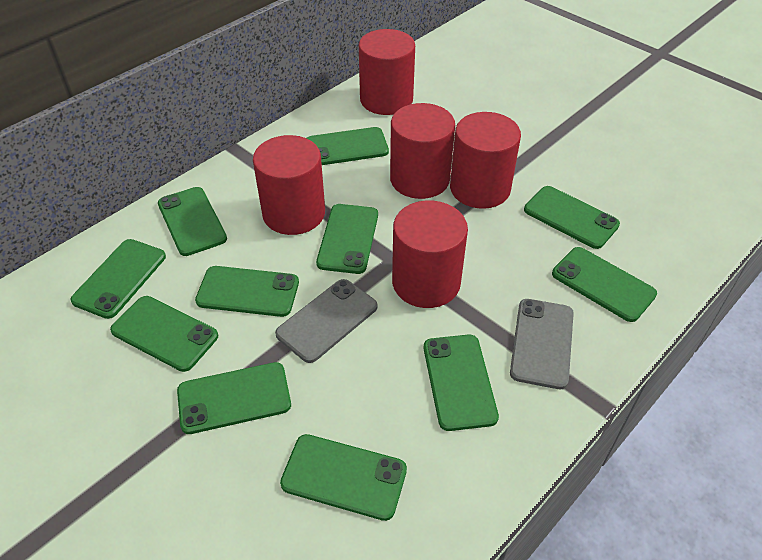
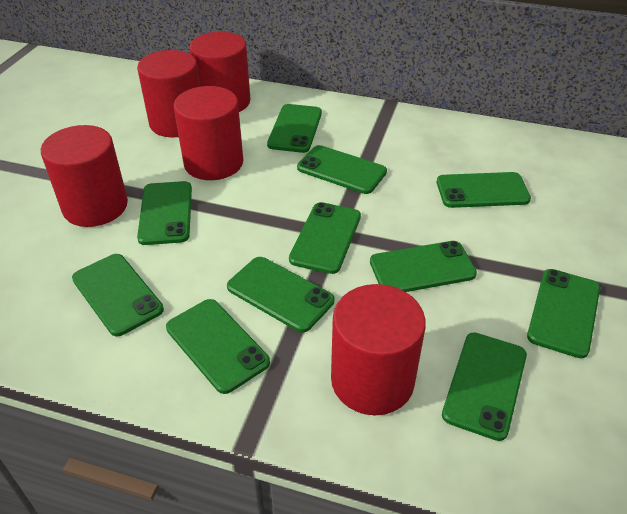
grey phone: 2 -> 0

